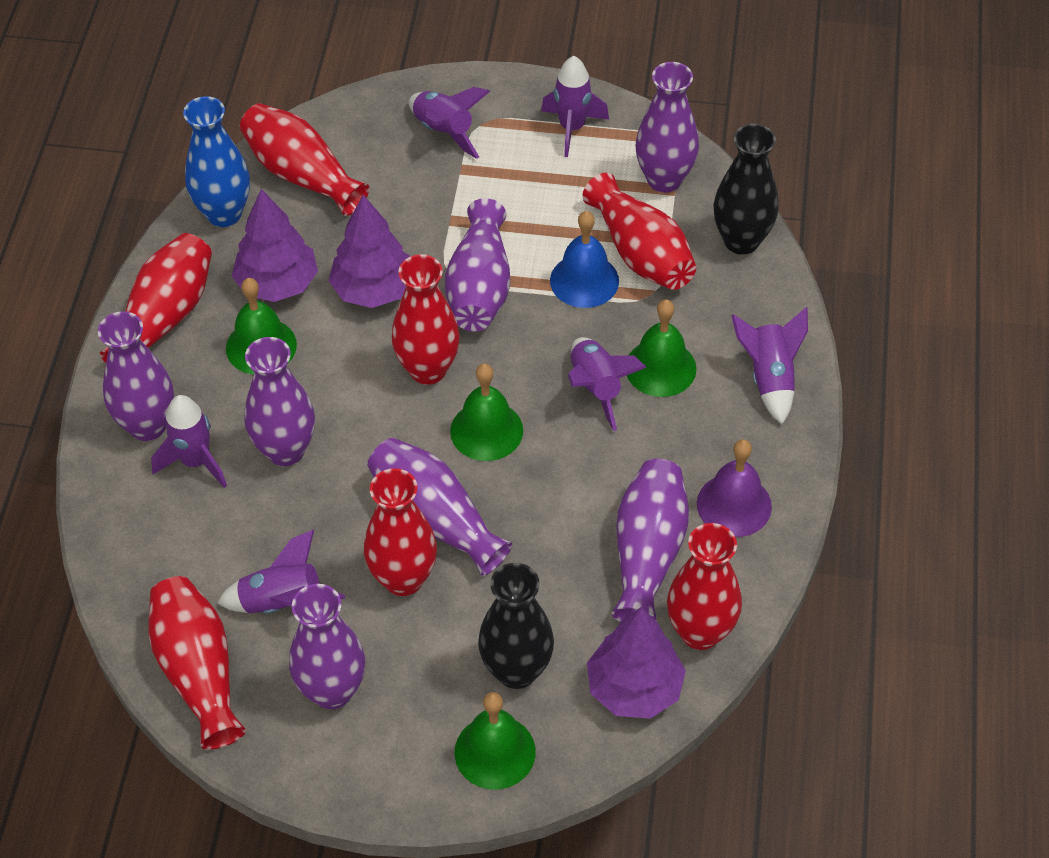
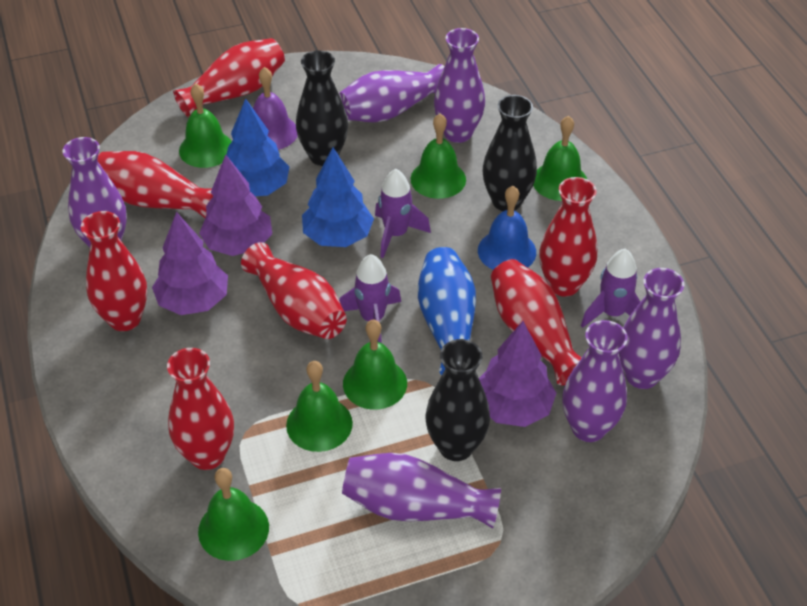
black vase: 2 -> 3
blue tree: 0 -> 2
green bell: 4 -> 6
purple rocket: 6 -> 3
purple vase: 7 -> 6

